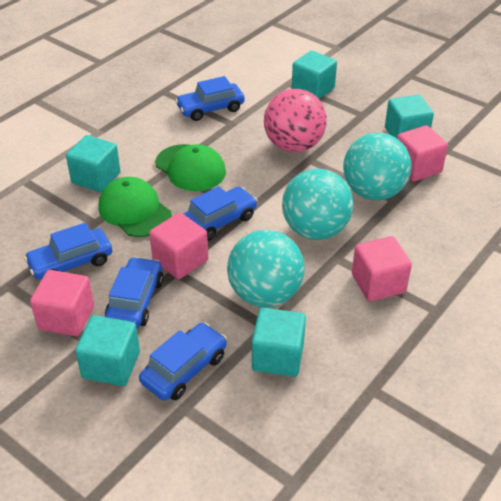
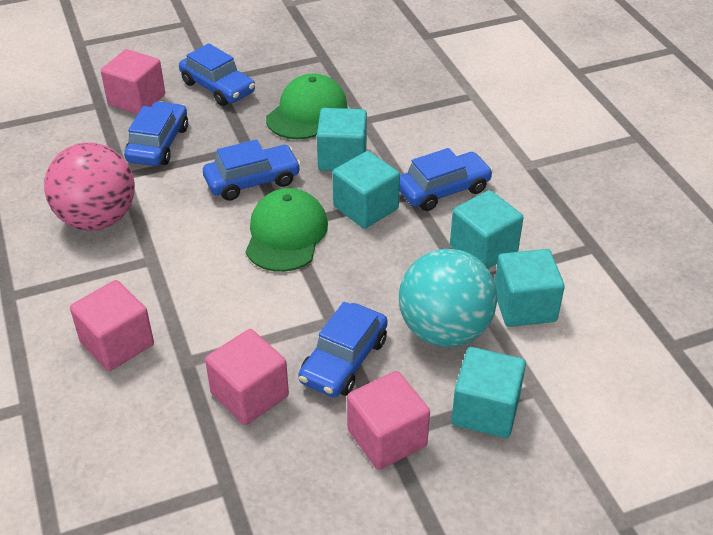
turquoise ball: 3 -> 1

